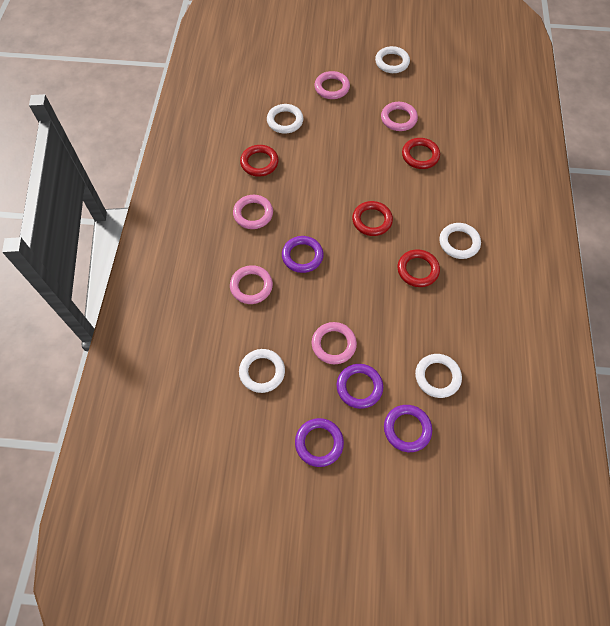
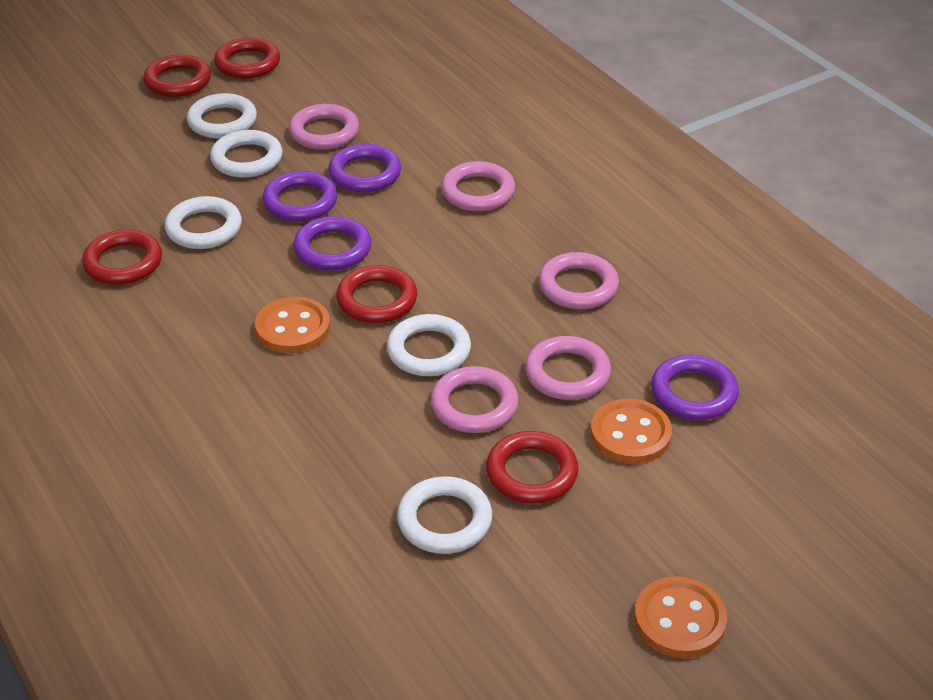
orange button: 0 -> 3
red ring: 4 -> 5

